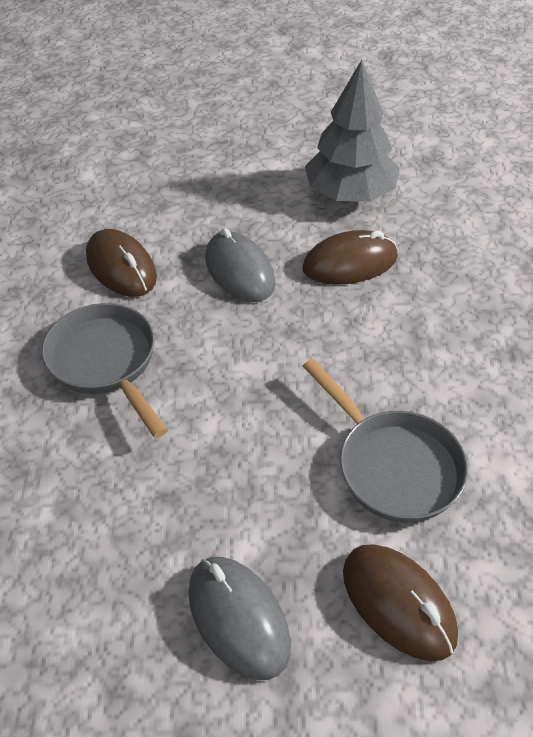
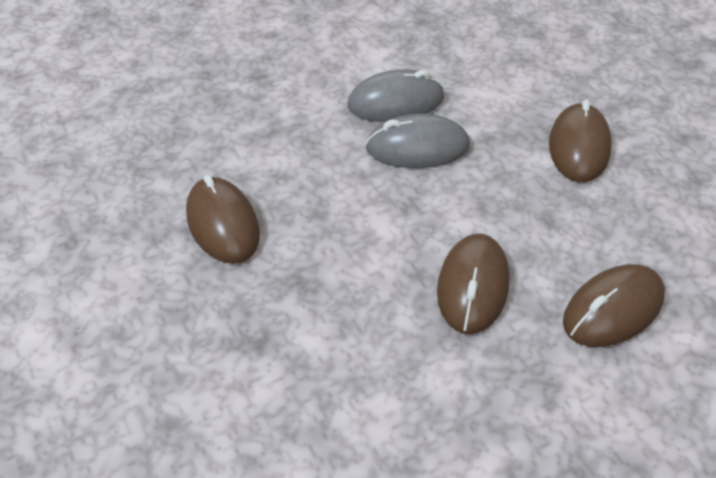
brown mouse: 3 -> 4
grey pan: 2 -> 0
grey tree: 1 -> 0

